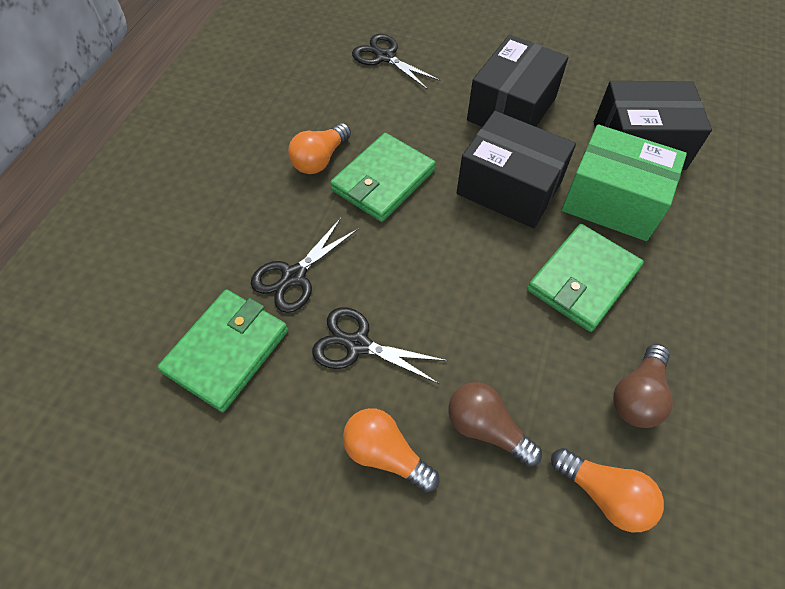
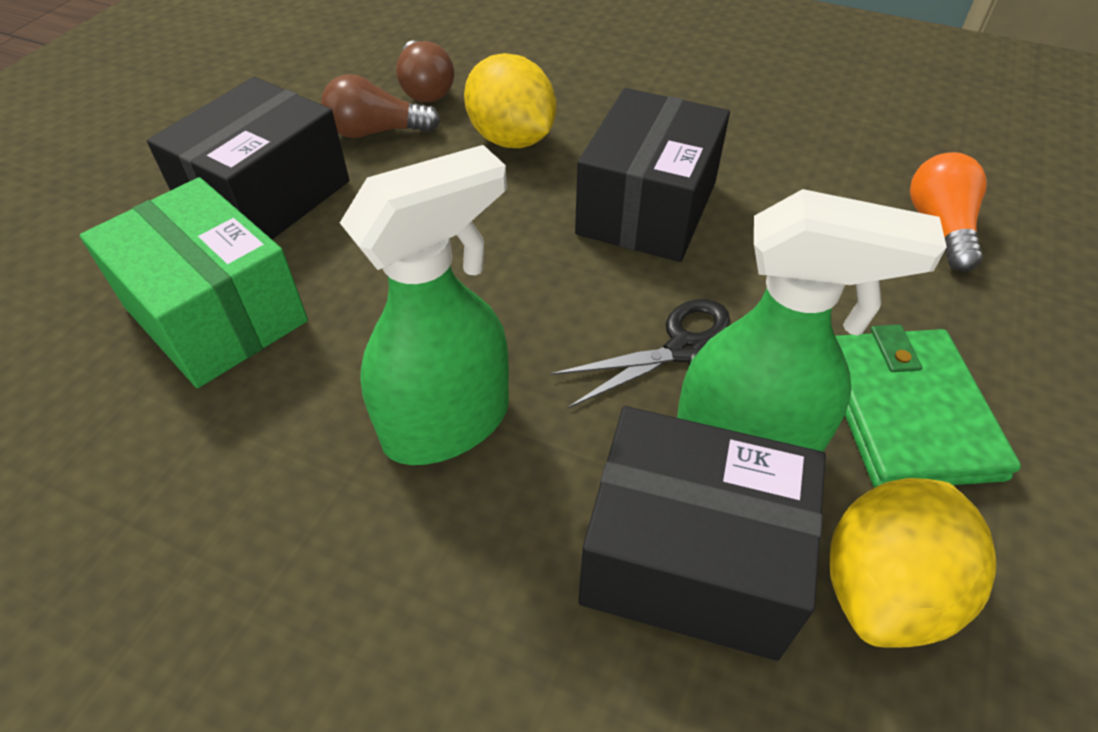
black scissors: 3 -> 1
green spray bottle: 0 -> 2
green wallet: 3 -> 1
orange light bulb: 3 -> 1
yellow lemon: 0 -> 2

